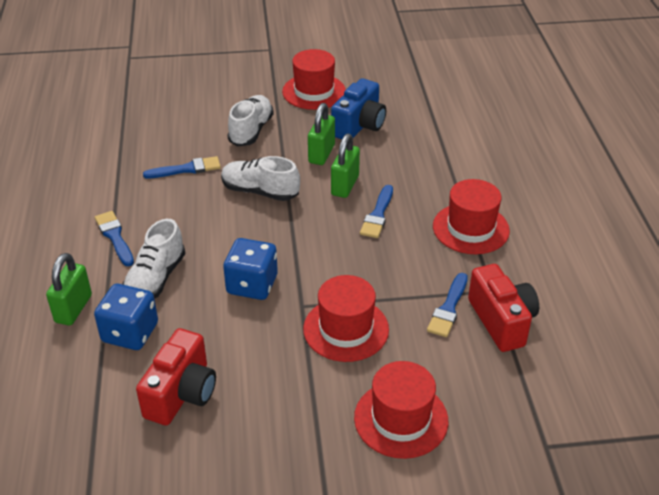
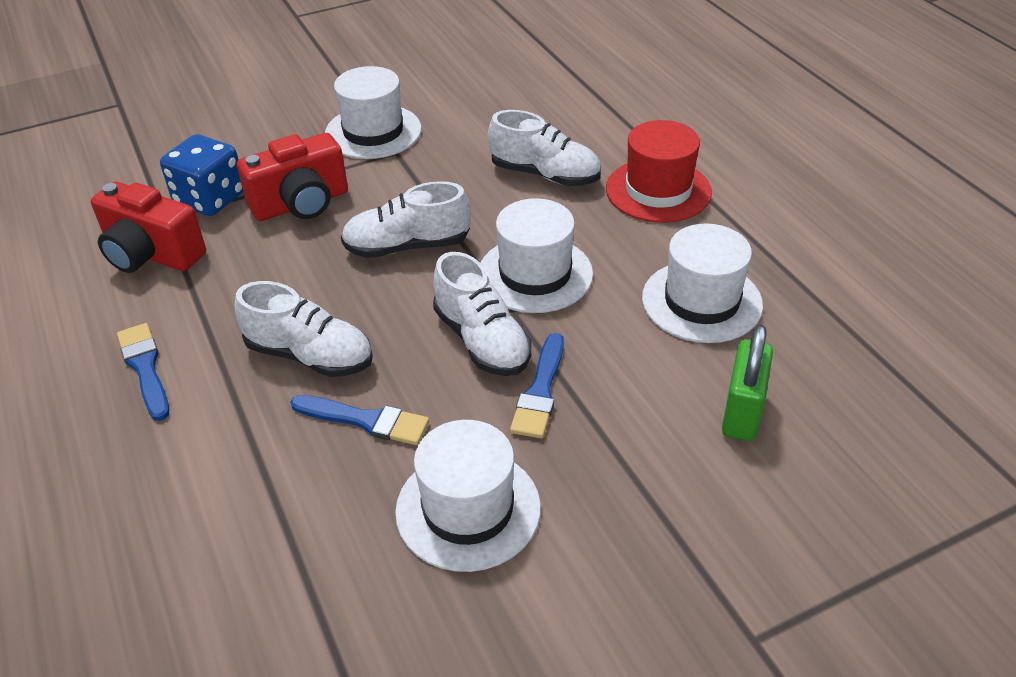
blue brush: 4 -> 3
blue camera: 1 -> 0
blue dice: 2 -> 1
green padlock: 3 -> 1
red hat: 4 -> 1
white hat: 0 -> 4
white shoe: 3 -> 4

